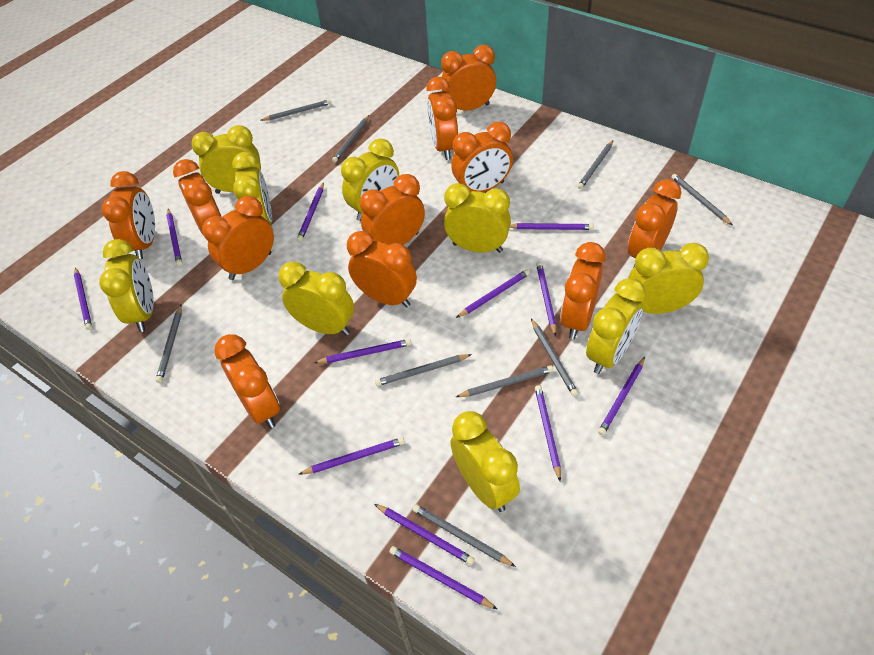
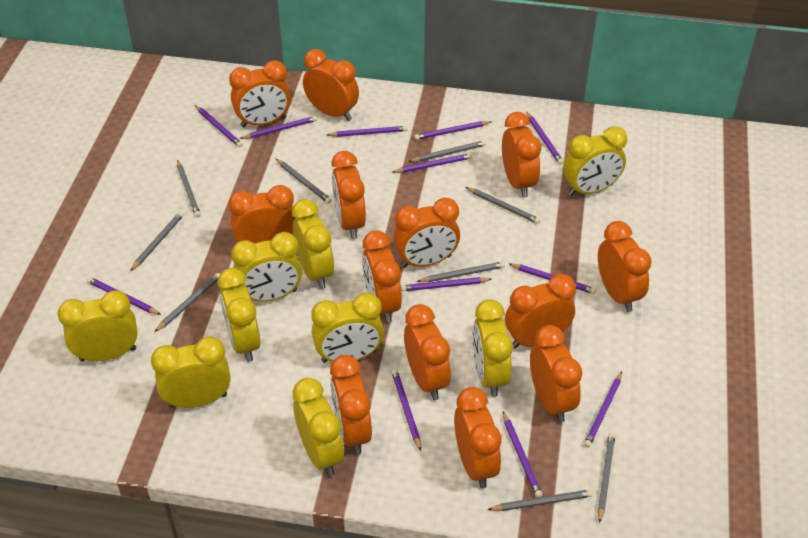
orange clock: 11 -> 13

